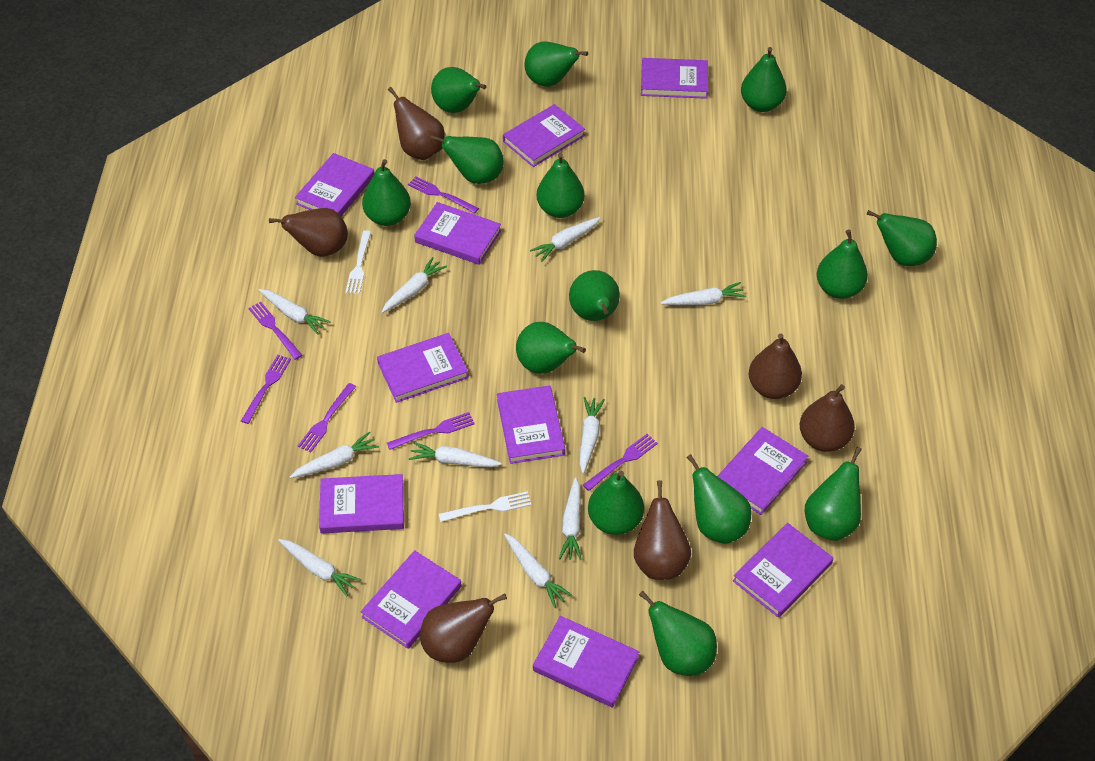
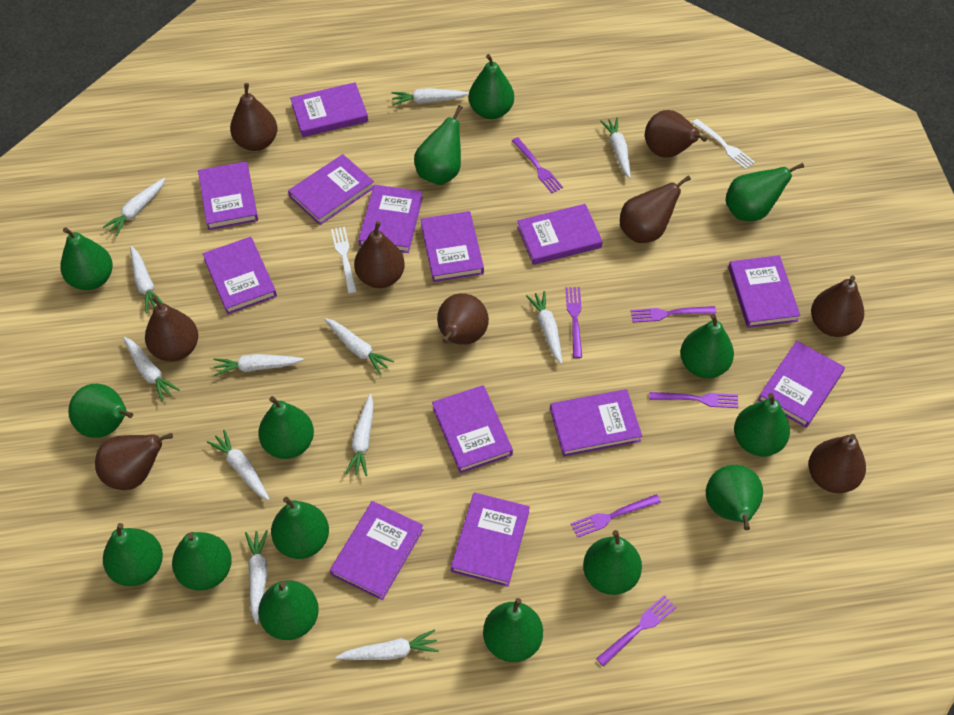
brown pear: 6 -> 9
green pear: 14 -> 15
purple book: 11 -> 13
white carrot: 10 -> 12

